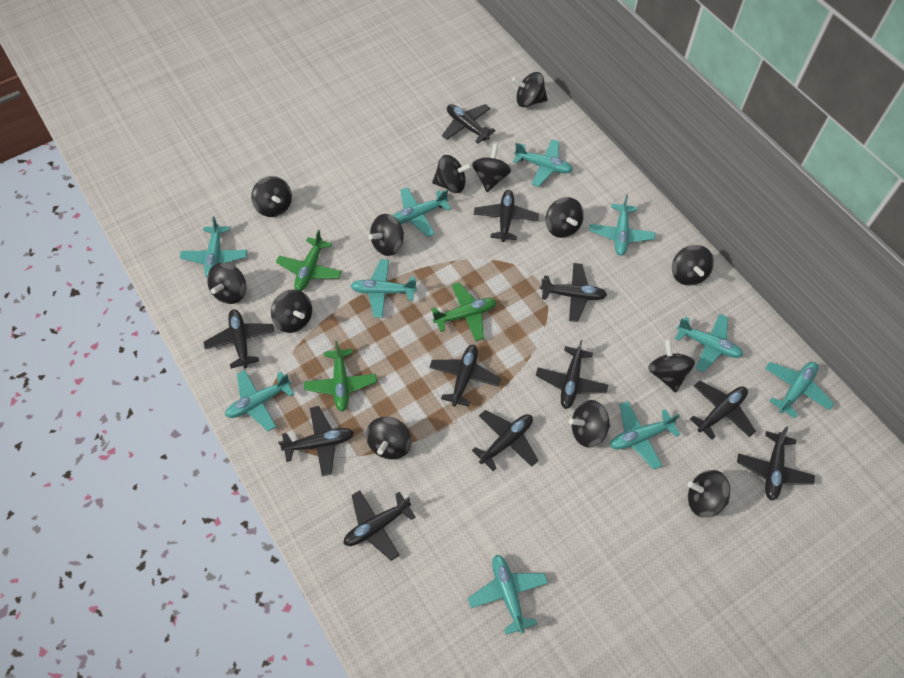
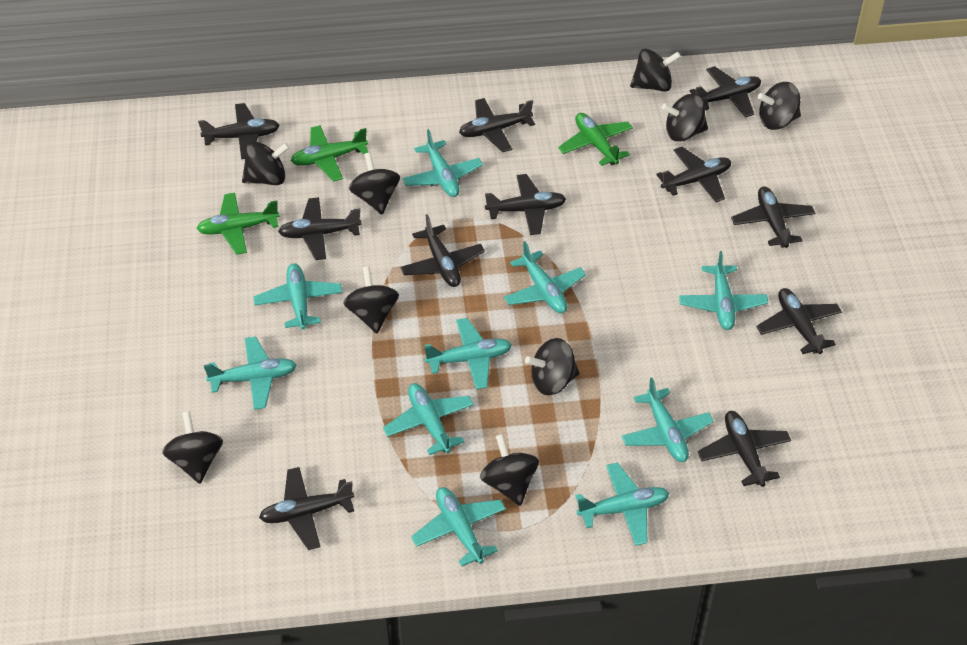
black spinning top: 13 -> 9

